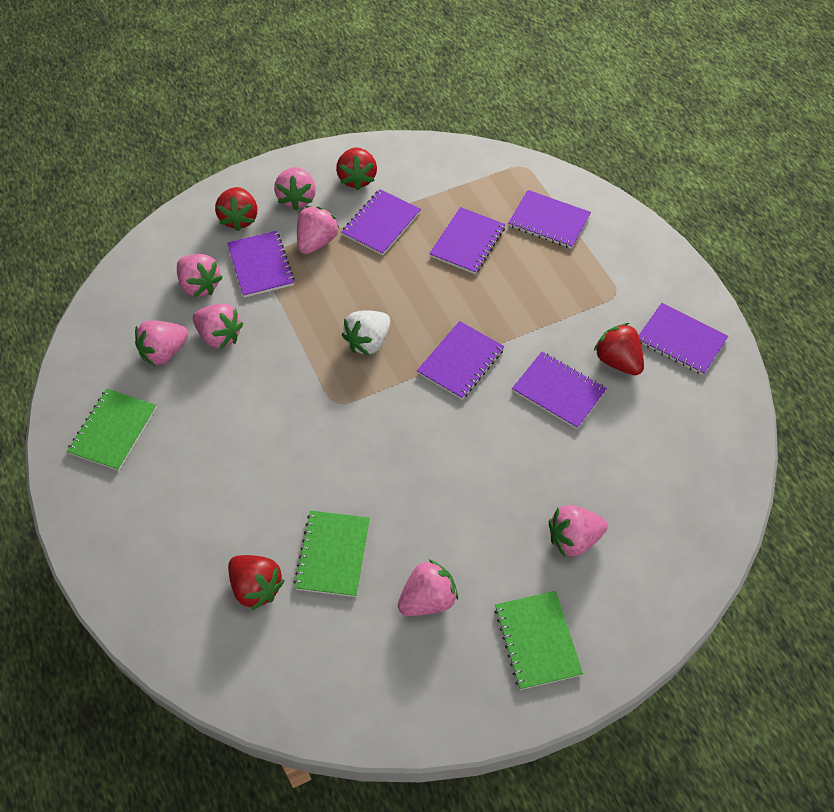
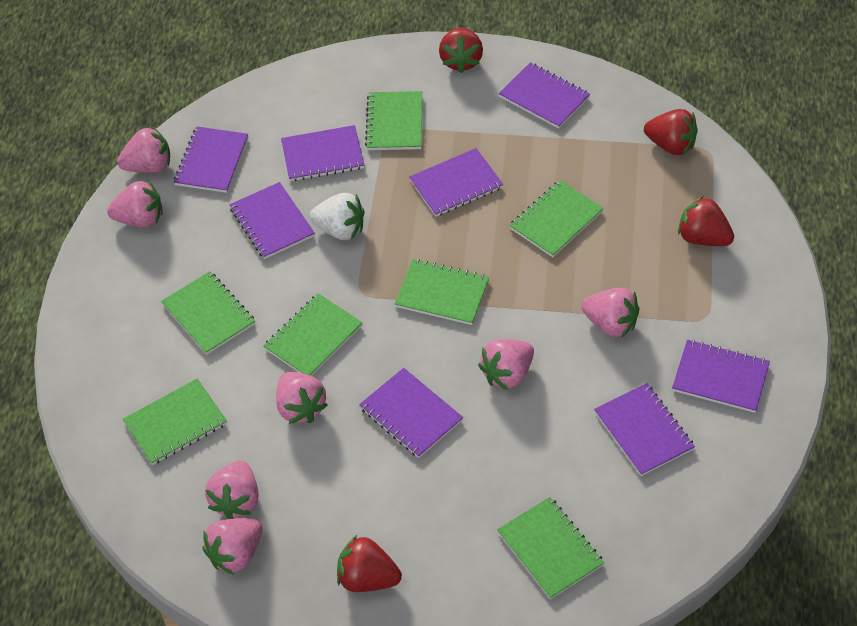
green notebook: 3 -> 7
purple notebook: 7 -> 8

